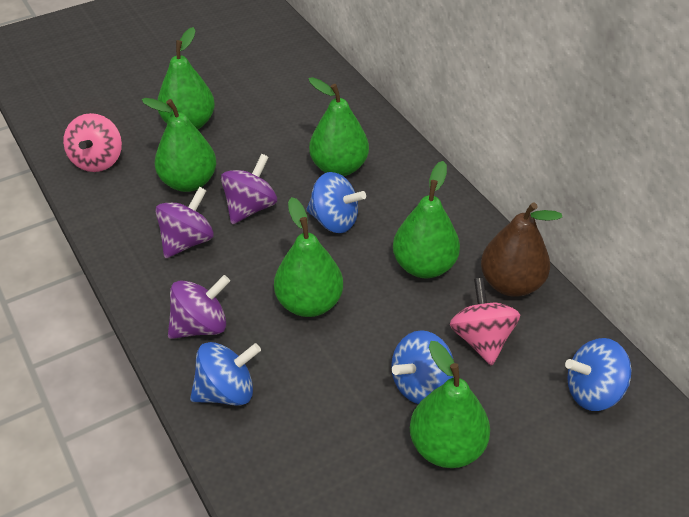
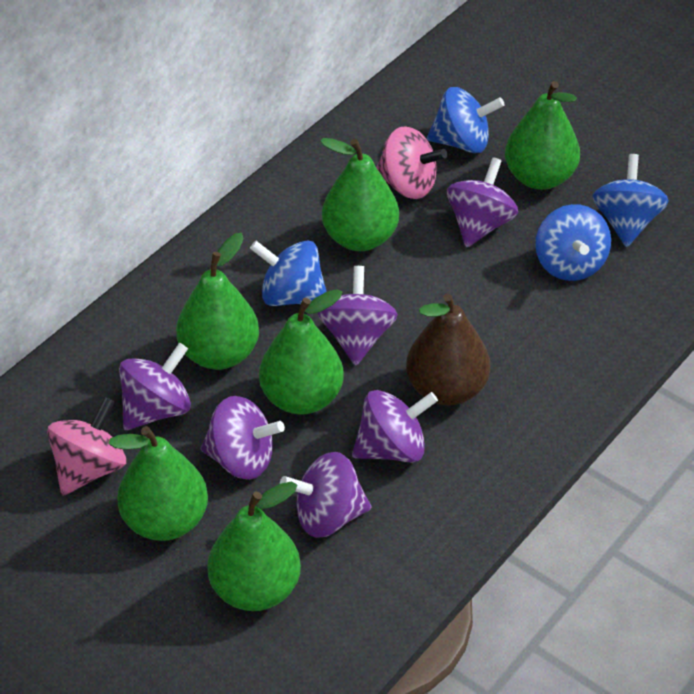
purple spinning top: 3 -> 6

